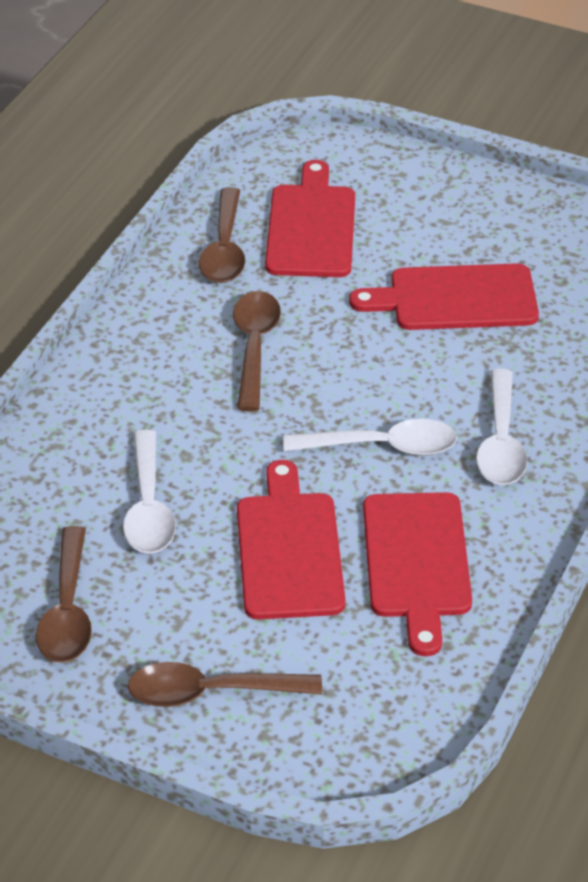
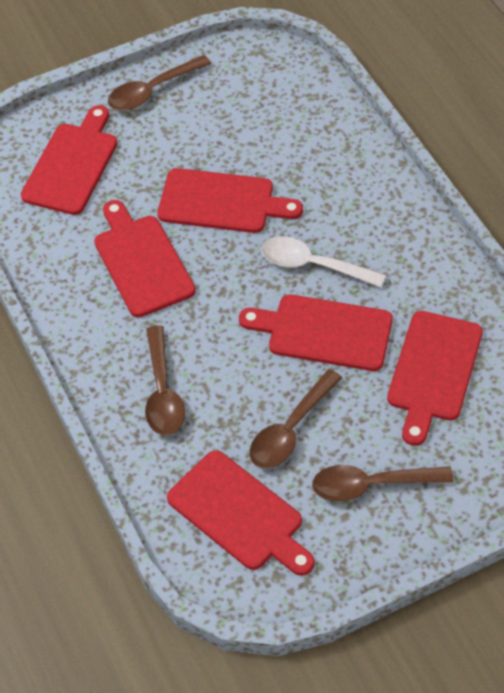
red cutting board: 4 -> 6
white spoon: 3 -> 1

